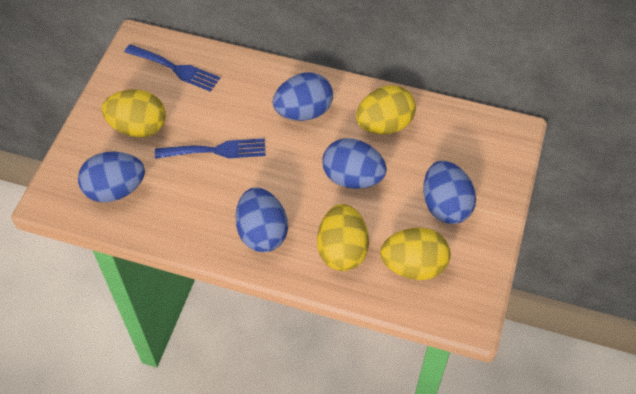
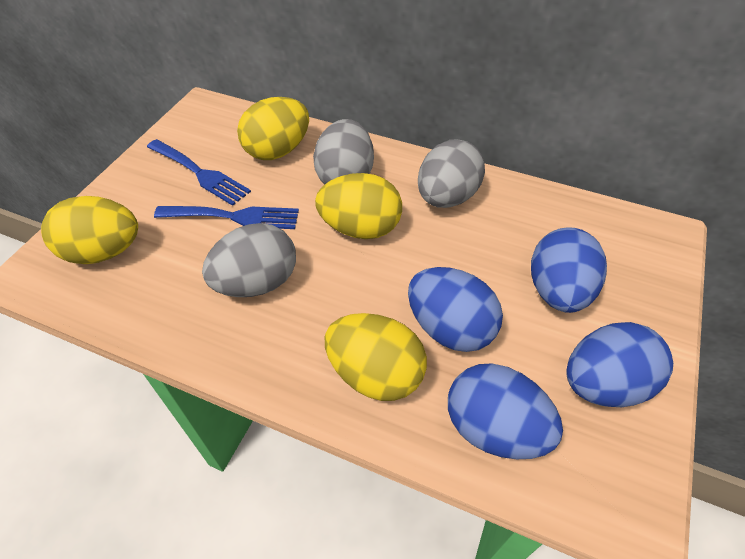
blue egg: 5 -> 4
grey egg: 0 -> 3

